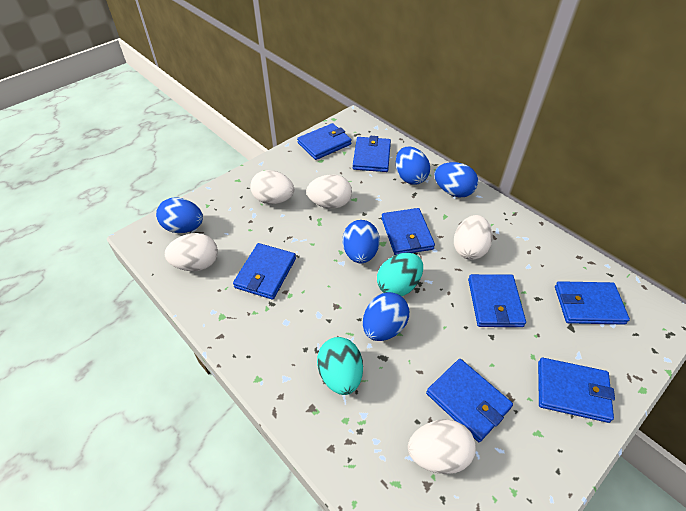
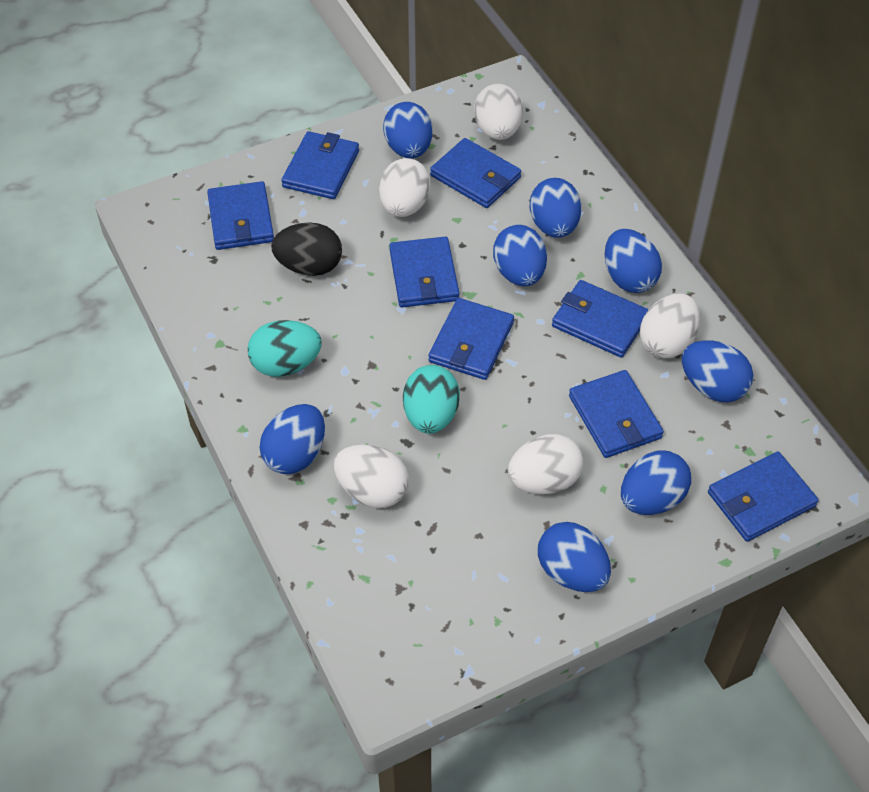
black egg: 0 -> 1
blue egg: 5 -> 8

